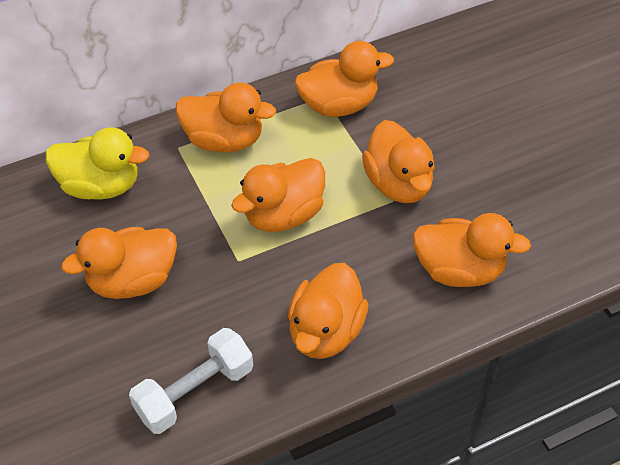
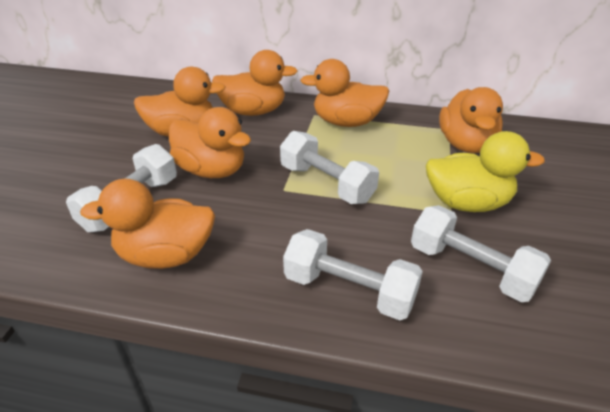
orange duck: 7 -> 6
white dumbbell: 1 -> 4

